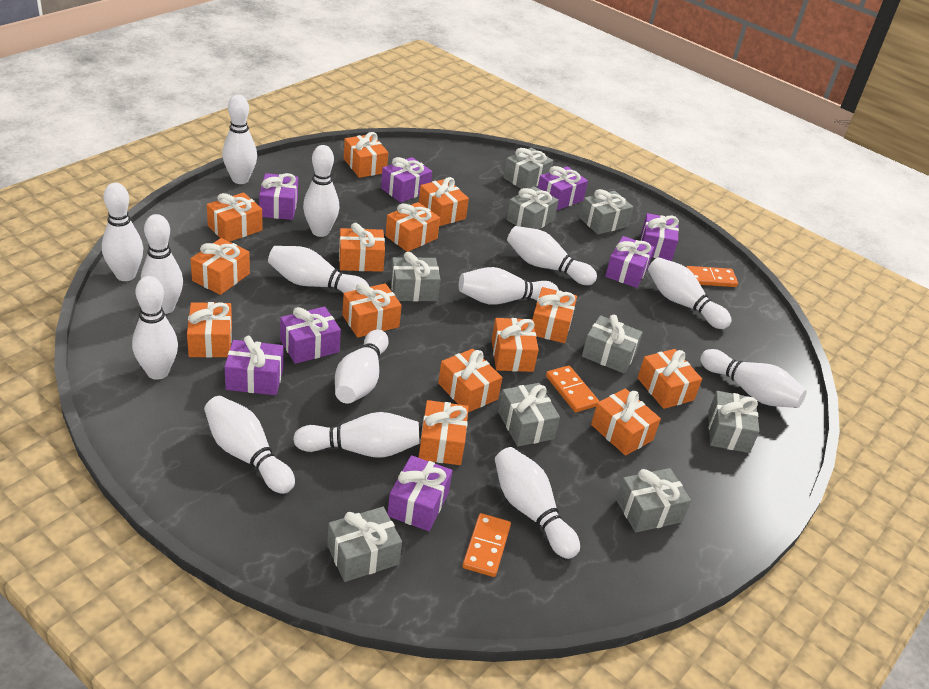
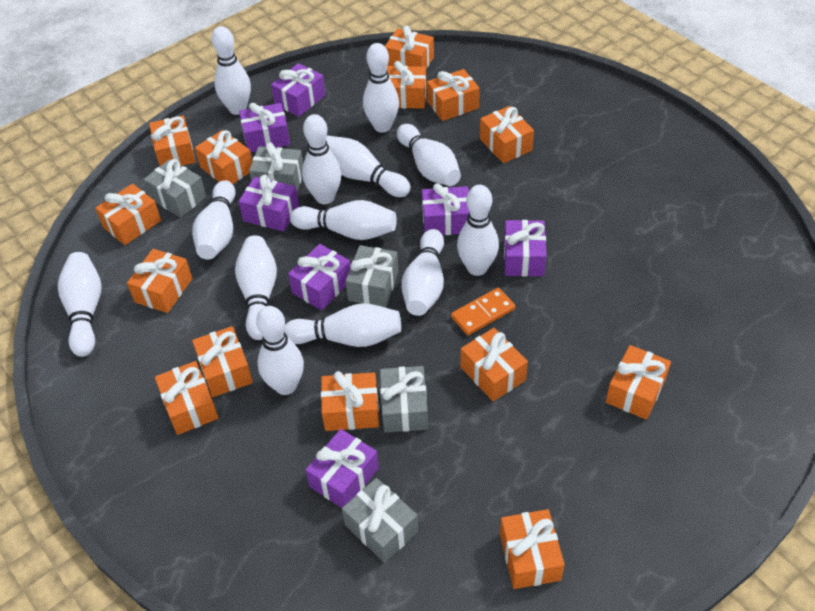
grey gift: 9 -> 5
orange domino: 3 -> 1
purple gift: 8 -> 7
white bowling pin: 14 -> 13

